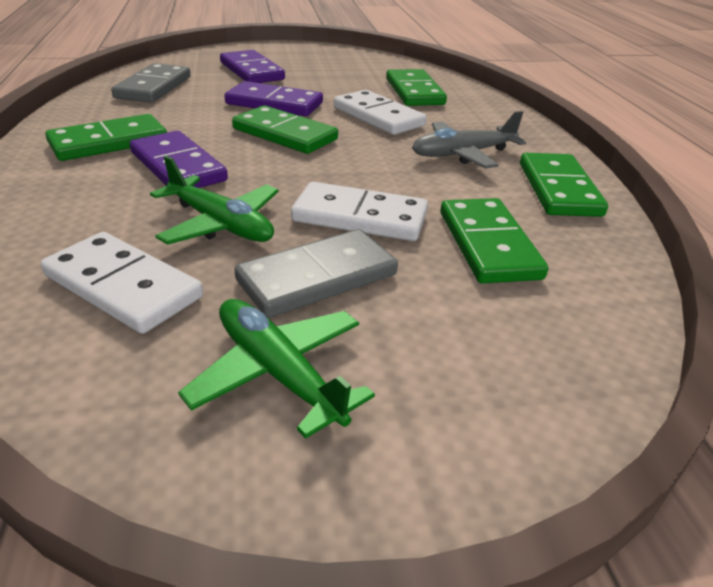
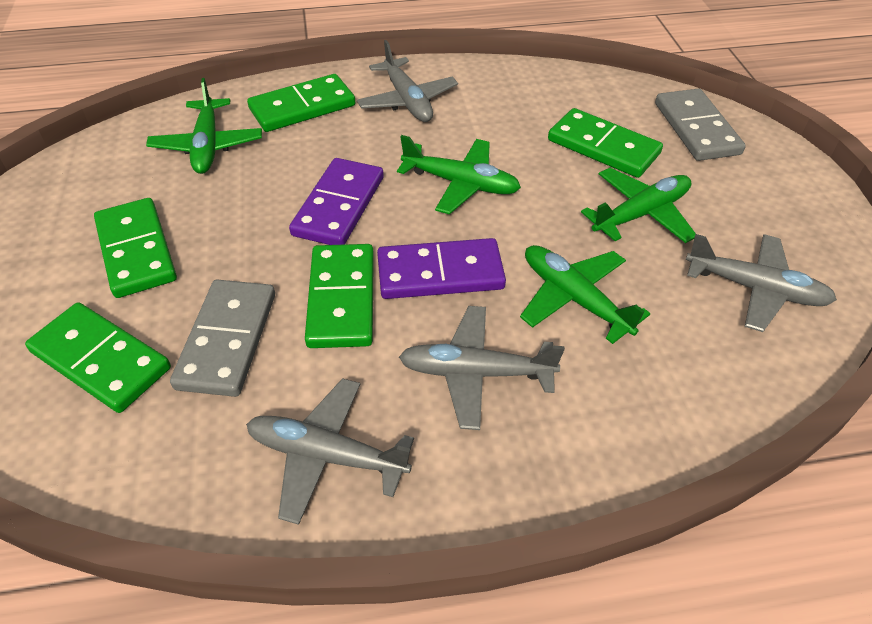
green plane: 2 -> 4
grey plane: 1 -> 4
purple domino: 3 -> 2
white domino: 3 -> 0

